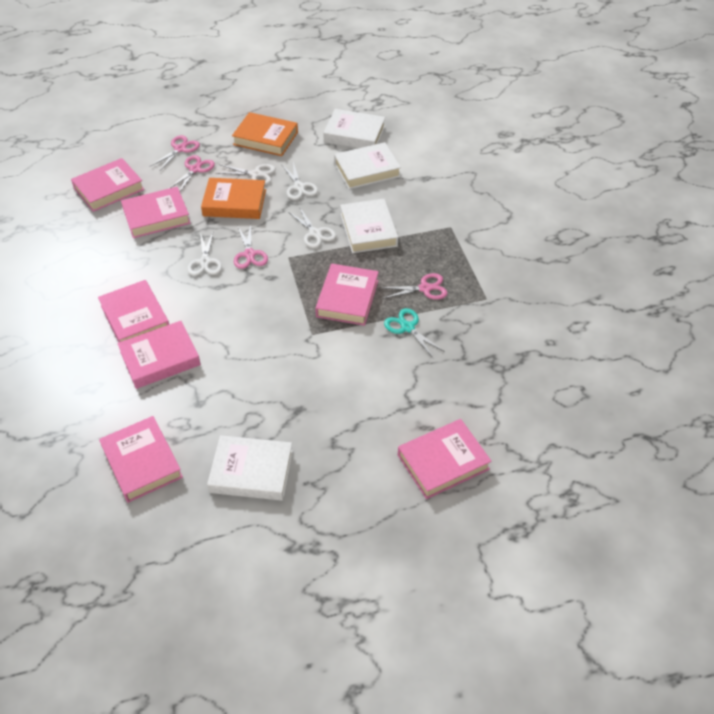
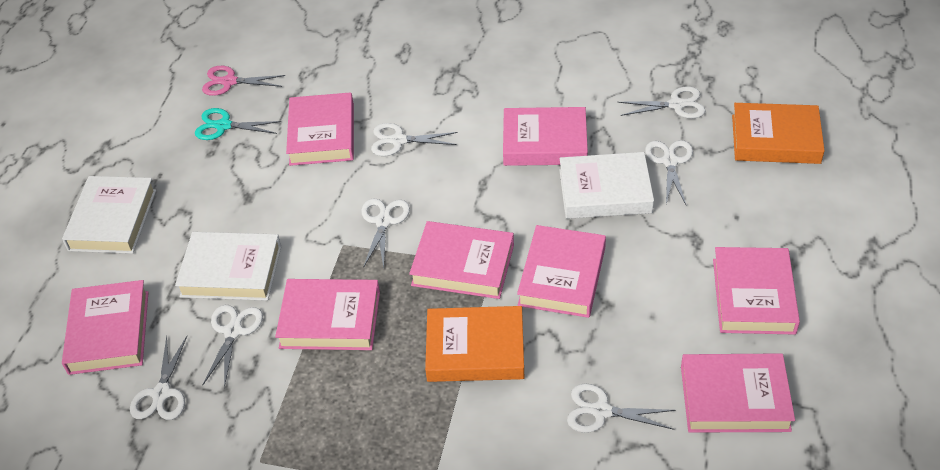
pink book: 7 -> 8
pink scissors: 4 -> 1
white book: 4 -> 3
white scissors: 4 -> 7

